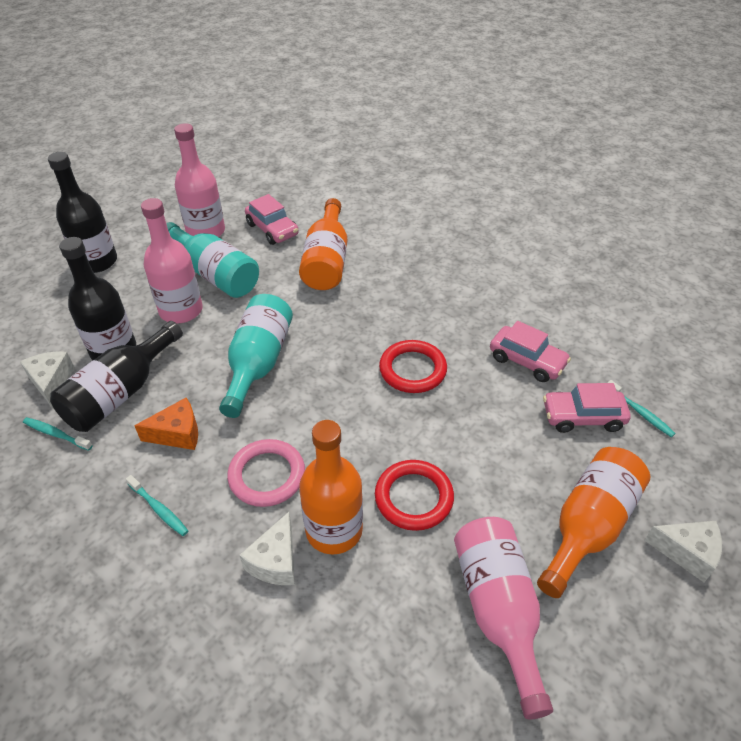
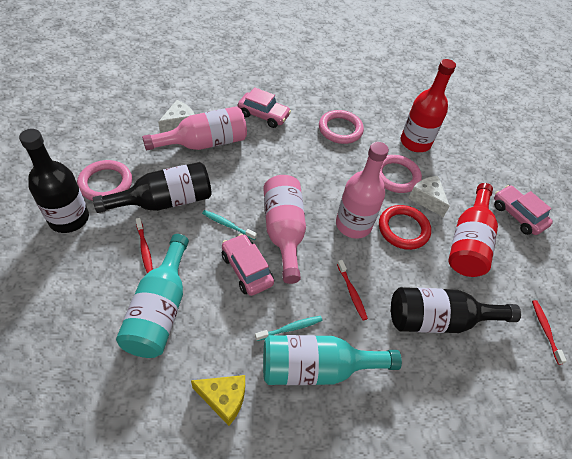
orange bottle: 3 -> 0
orange cheese: 1 -> 0
pink ring: 1 -> 3
red bottle: 0 -> 2
red ring: 2 -> 1
red toothbrush: 0 -> 3
turquoise toothbrush: 3 -> 2
white cheese: 3 -> 2
yellow cheese: 0 -> 1

